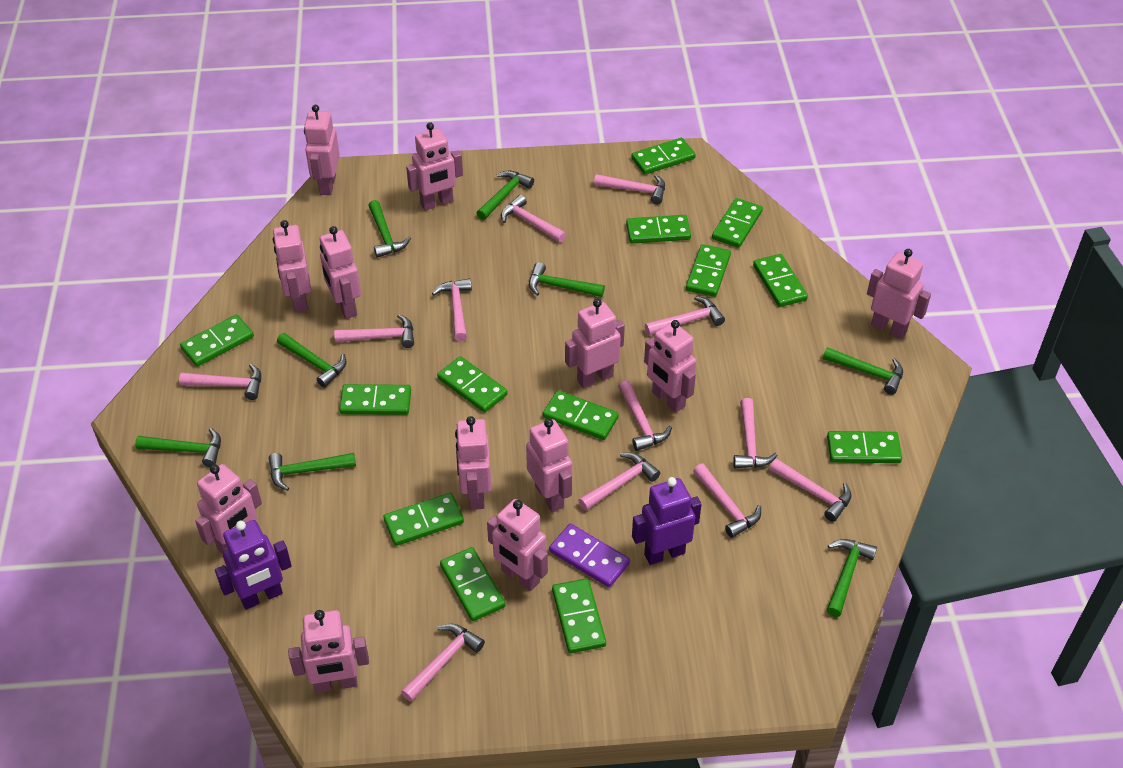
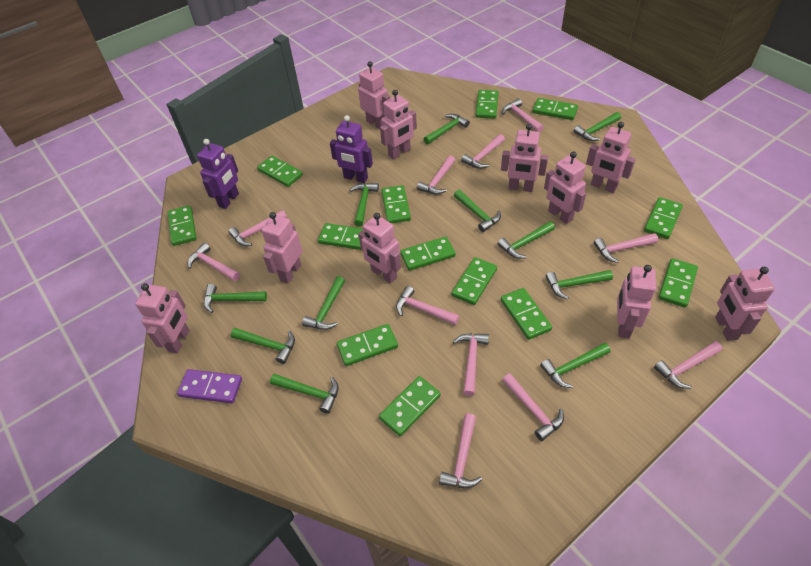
green hammer: 8 -> 11
pink hammer: 12 -> 11
pink robot: 12 -> 10

